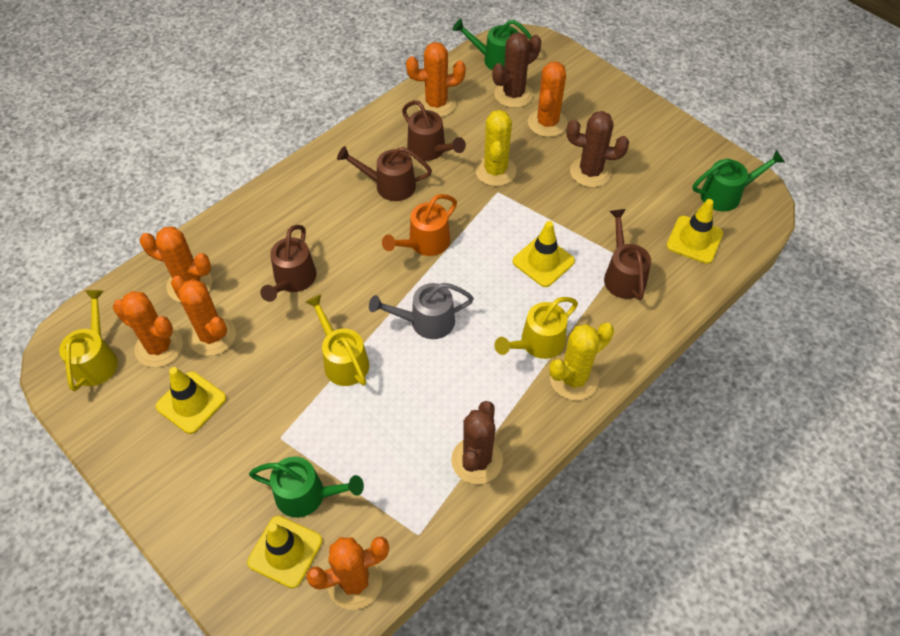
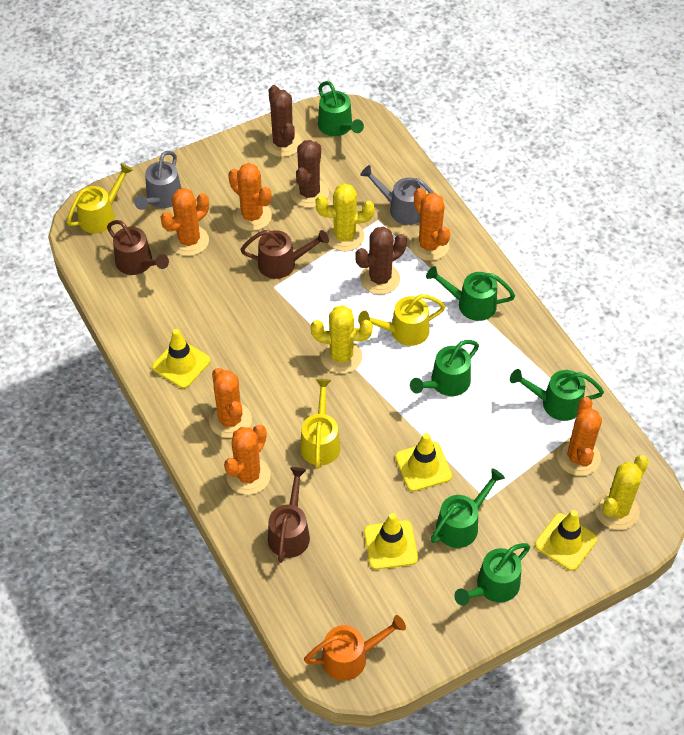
brown watering can: 4 -> 3
green watering can: 3 -> 6
grey watering can: 1 -> 2
yellow cactus: 2 -> 3

